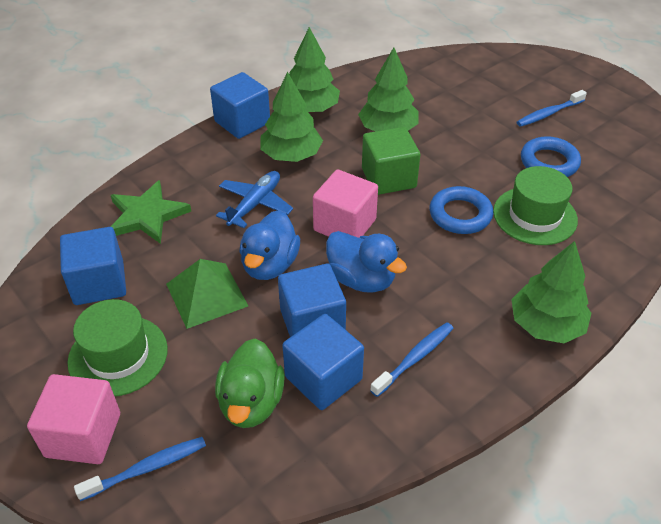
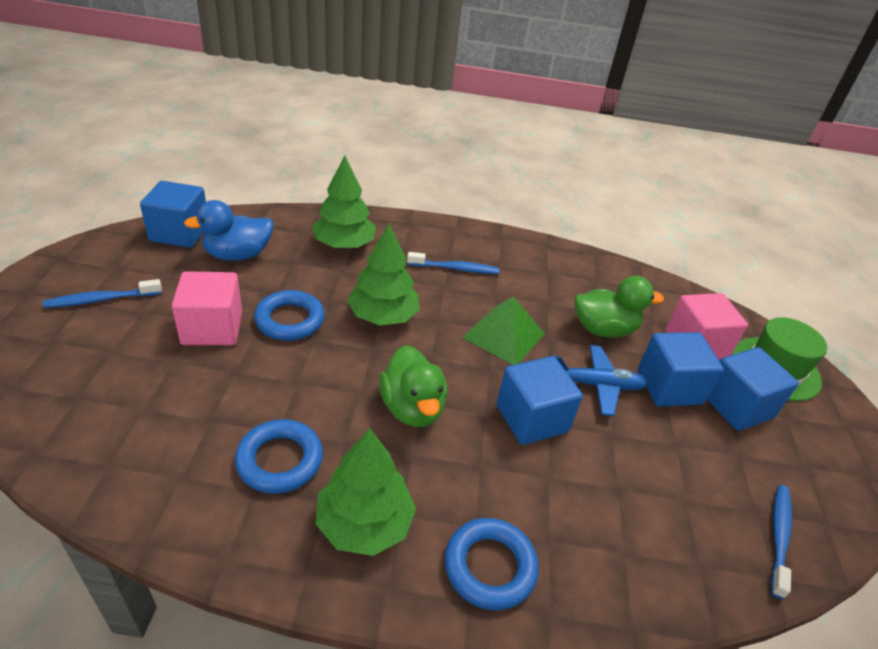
blue duck: 2 -> 1
blue ring: 2 -> 3
green cube: 1 -> 0
green duck: 1 -> 2
green hat: 2 -> 1
green star: 1 -> 0
green tree: 4 -> 3

